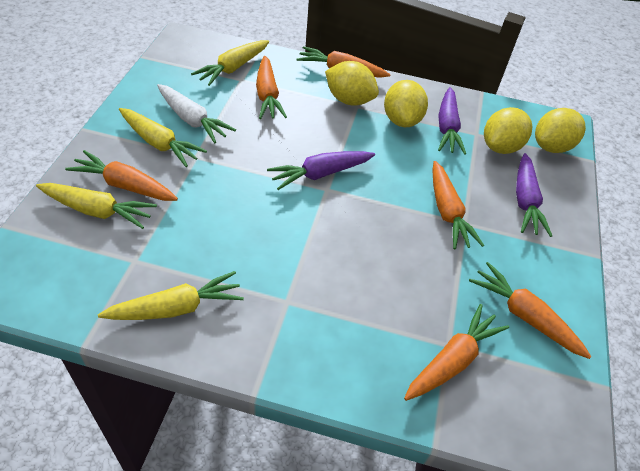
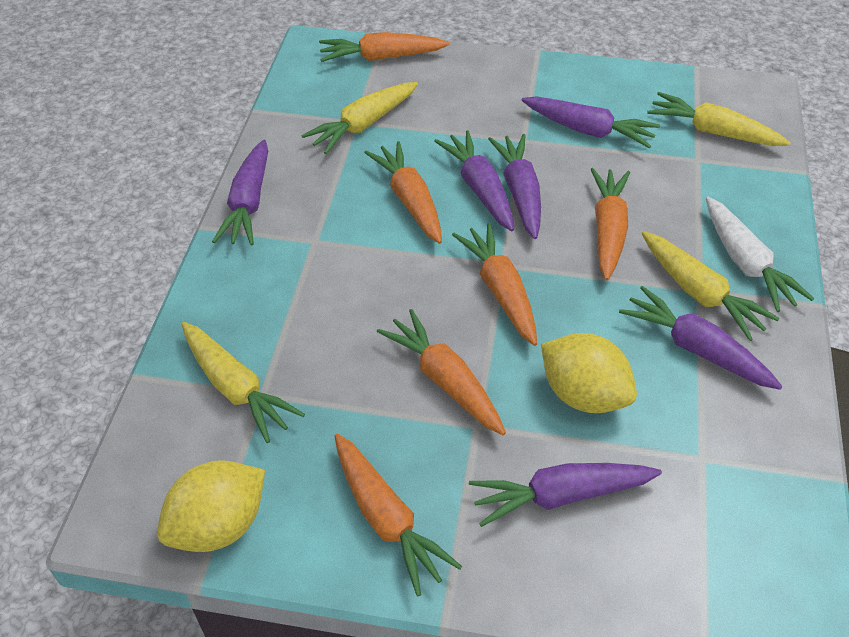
purple carrot: 3 -> 6
yellow lemon: 4 -> 2

